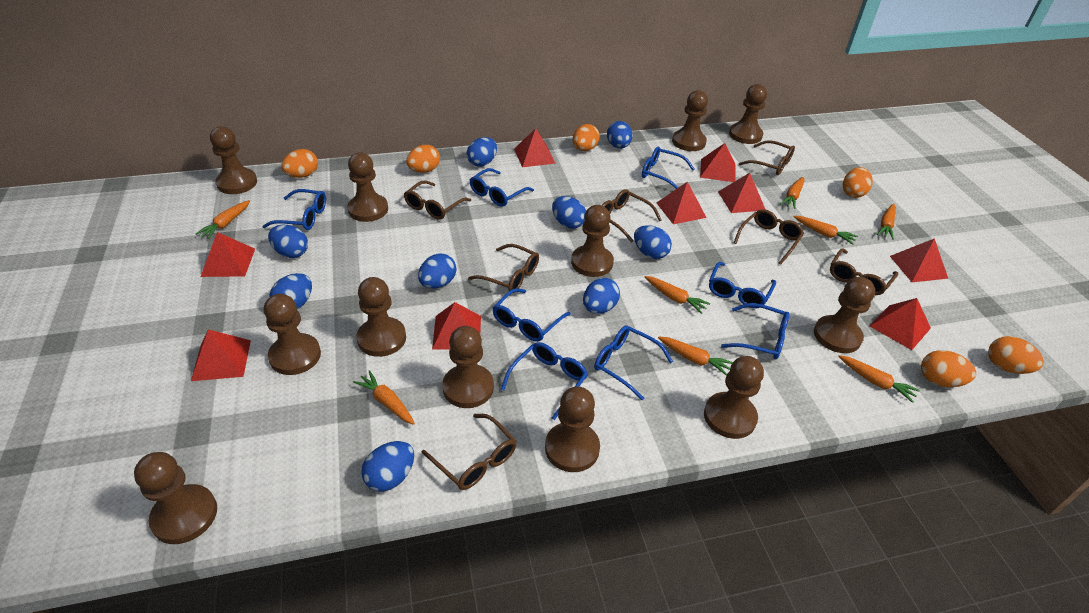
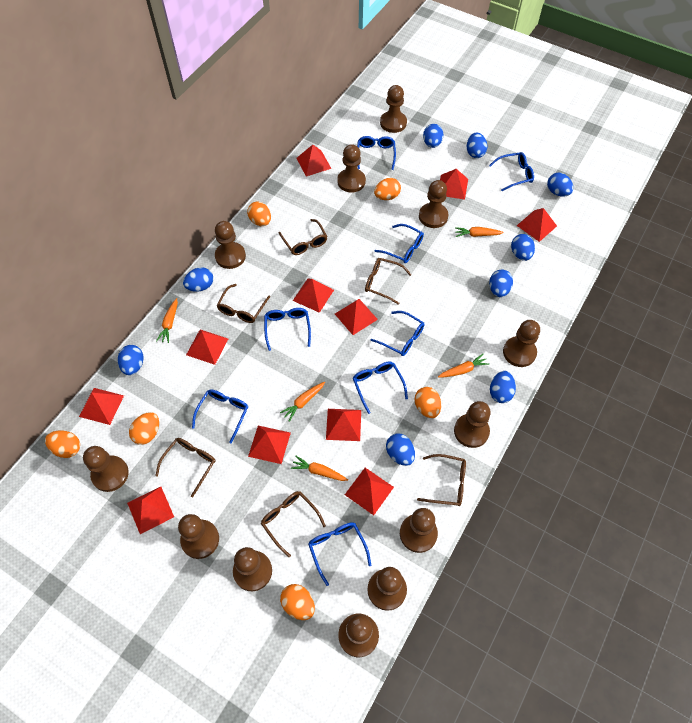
brown glasses: 7 -> 6
orange carrot: 8 -> 5
red pyramid: 9 -> 11

